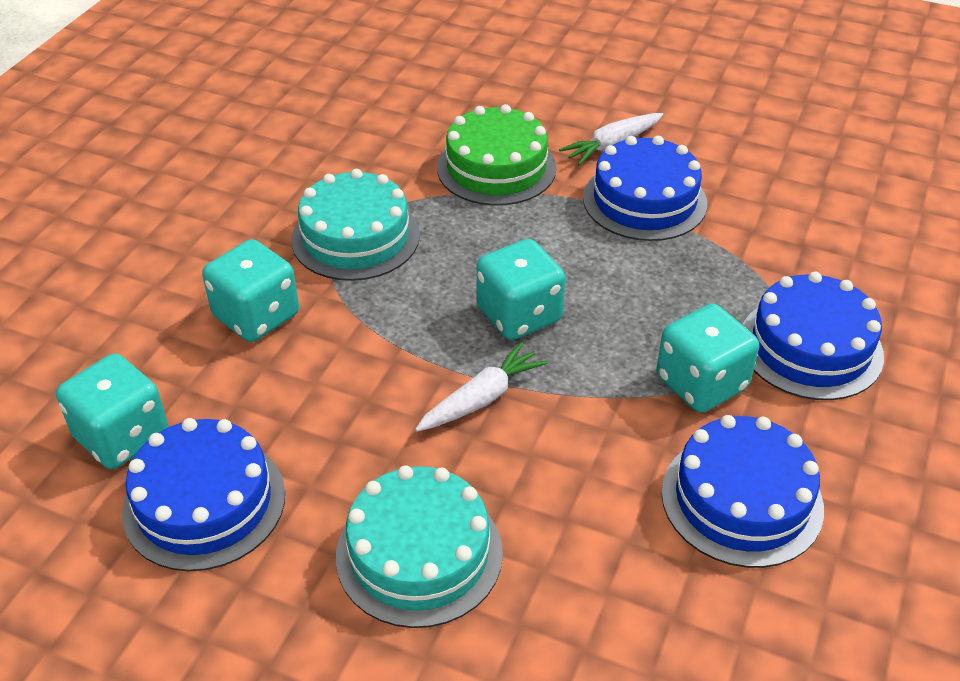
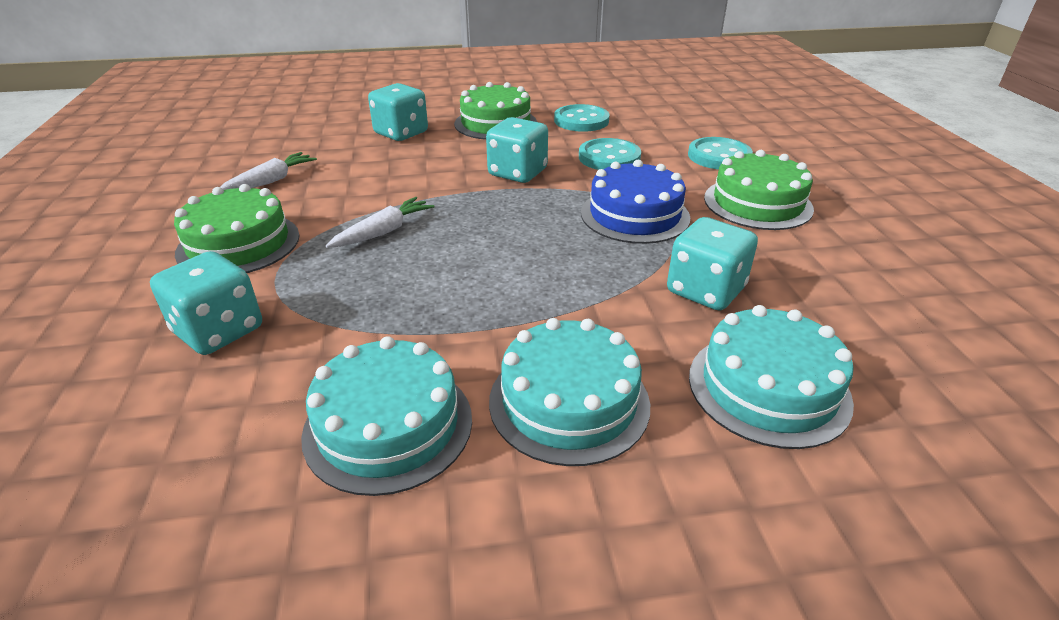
blue cake: 4 -> 1
green cake: 1 -> 3
turquoise button: 0 -> 3
turquoise cake: 2 -> 3

